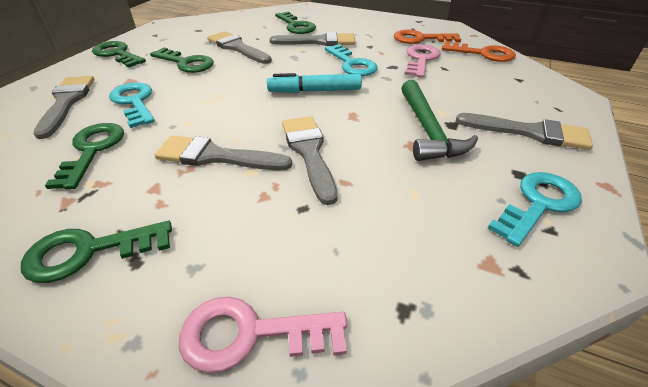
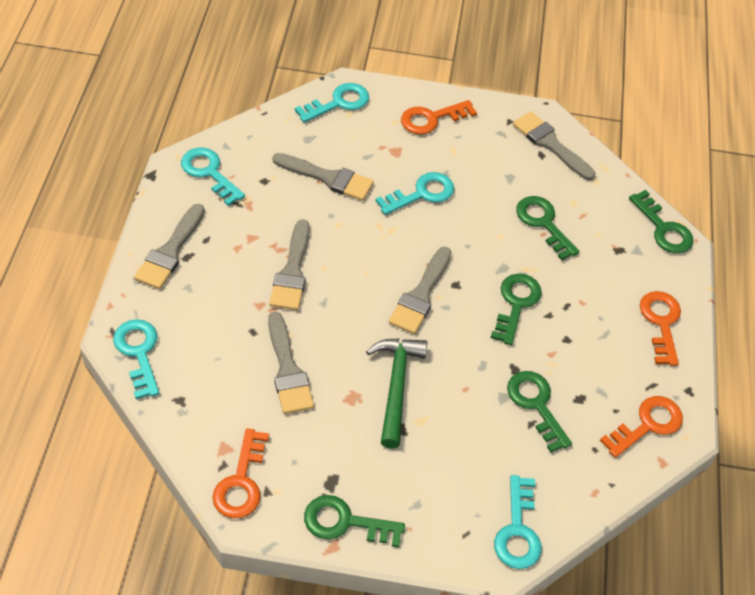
orange key: 2 -> 4
pink key: 2 -> 0
turquoise key: 3 -> 5
turquoise marker: 1 -> 0

